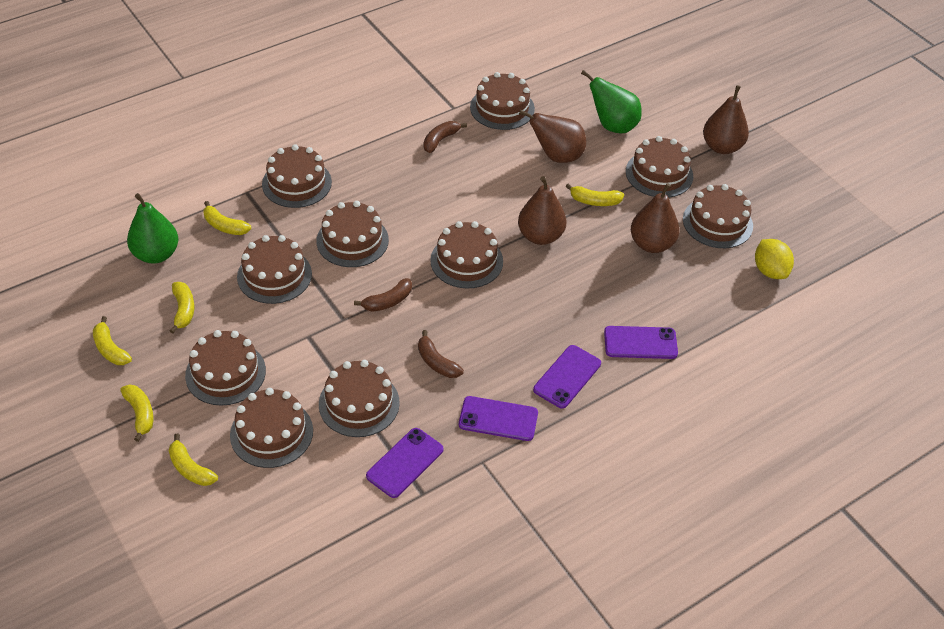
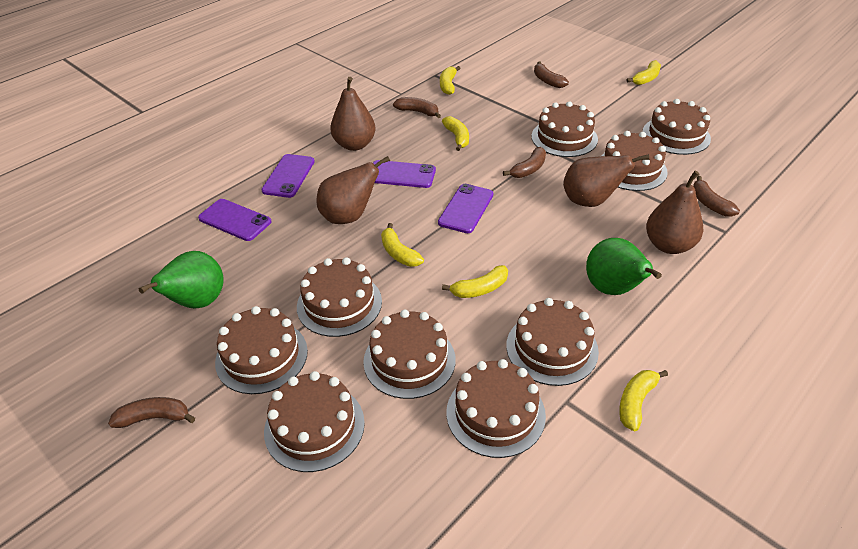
brown banana: 3 -> 5
brown cake: 10 -> 9
yellow lemon: 1 -> 0

